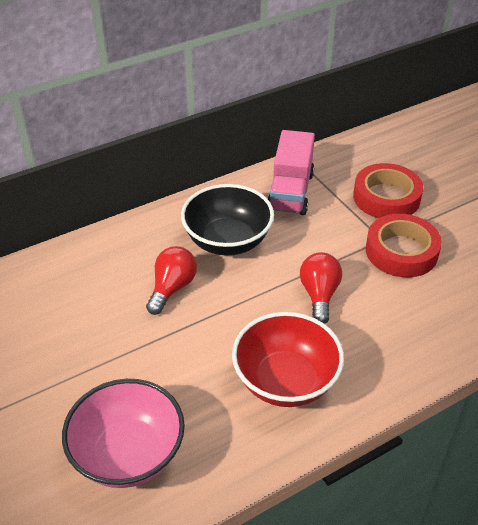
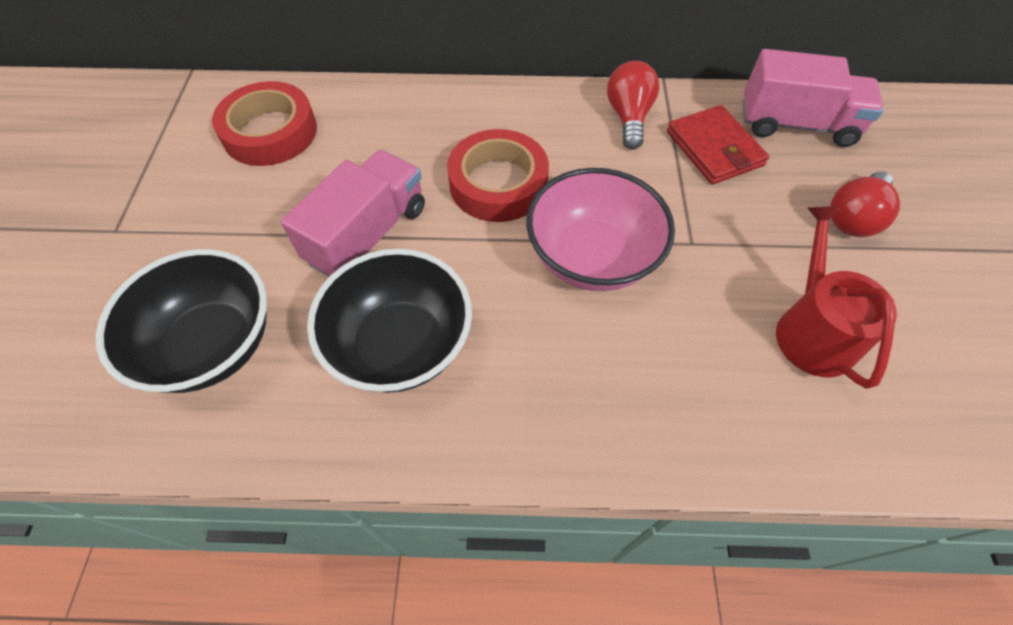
black bowl: 1 -> 2
pink truck: 1 -> 2
red bowl: 1 -> 0
red wallet: 0 -> 1
red watering can: 0 -> 1

